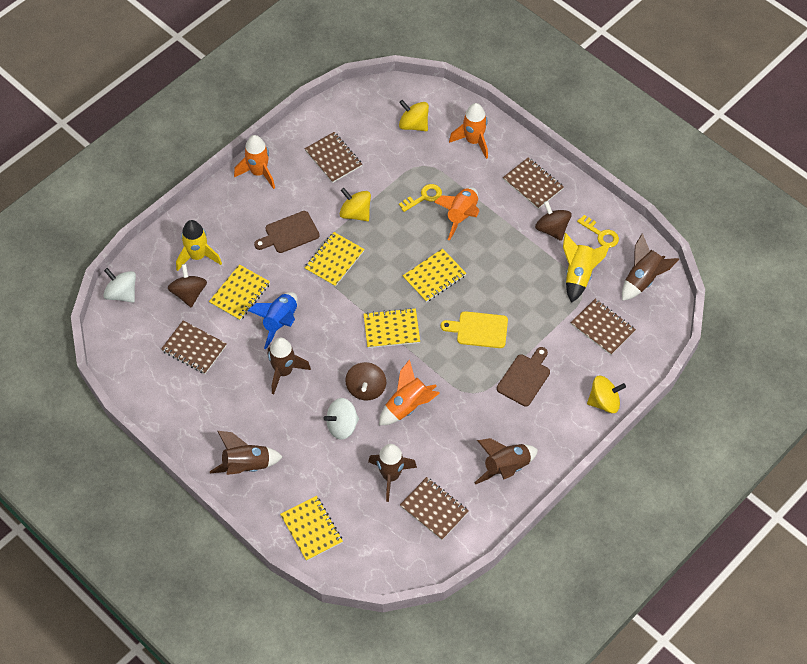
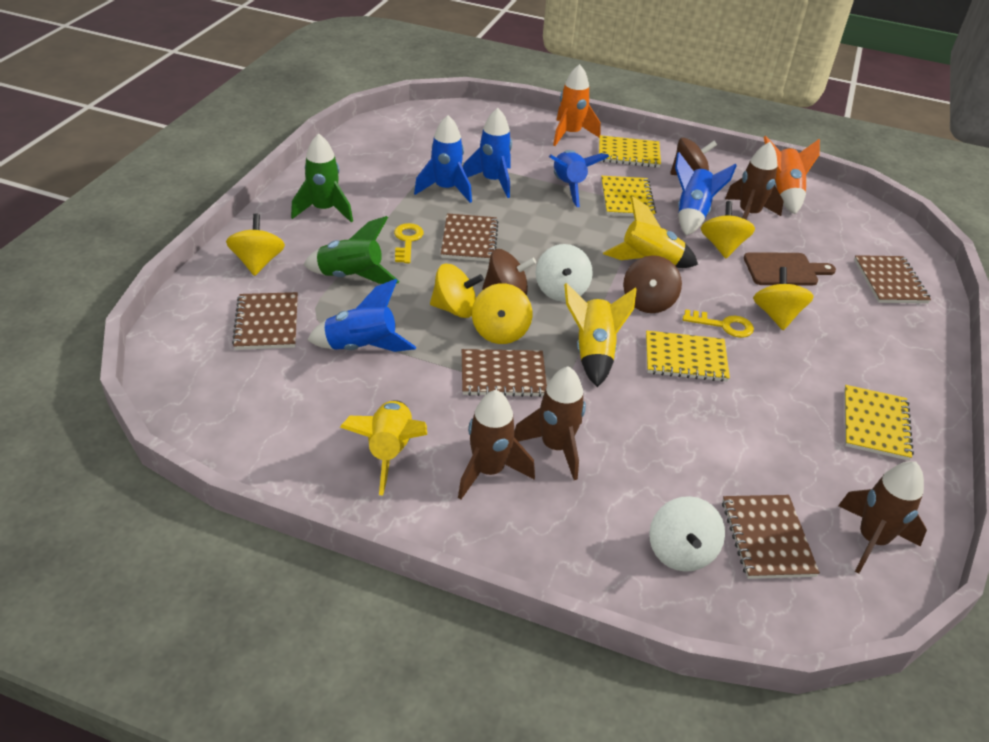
blue rocket: 1 -> 5
brown cutting board: 2 -> 1
brown rocket: 5 -> 4
green rocket: 0 -> 2
orange rocket: 4 -> 2
yellow cutting board: 1 -> 0
yellow notebook: 5 -> 4
yellow rocket: 2 -> 3
yellow spinning top: 3 -> 5

